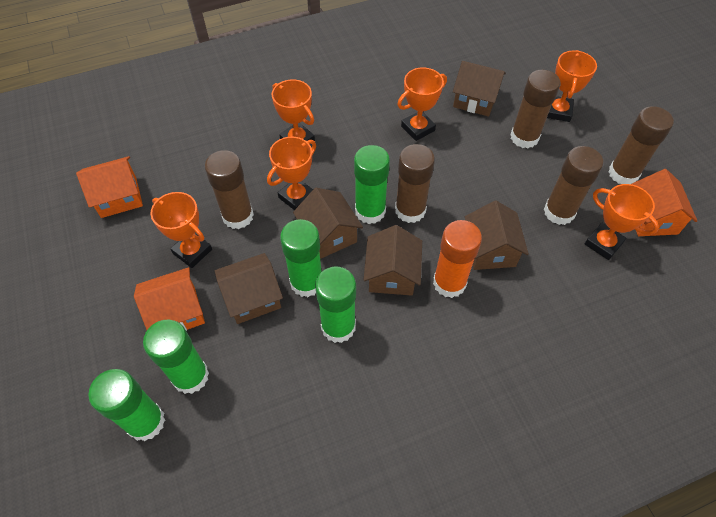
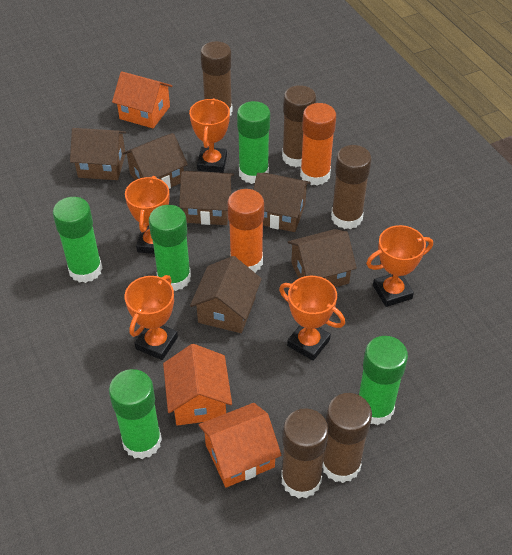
brown house: 5 -> 6
orange glue stick: 1 -> 2
orange trophy: 6 -> 5

